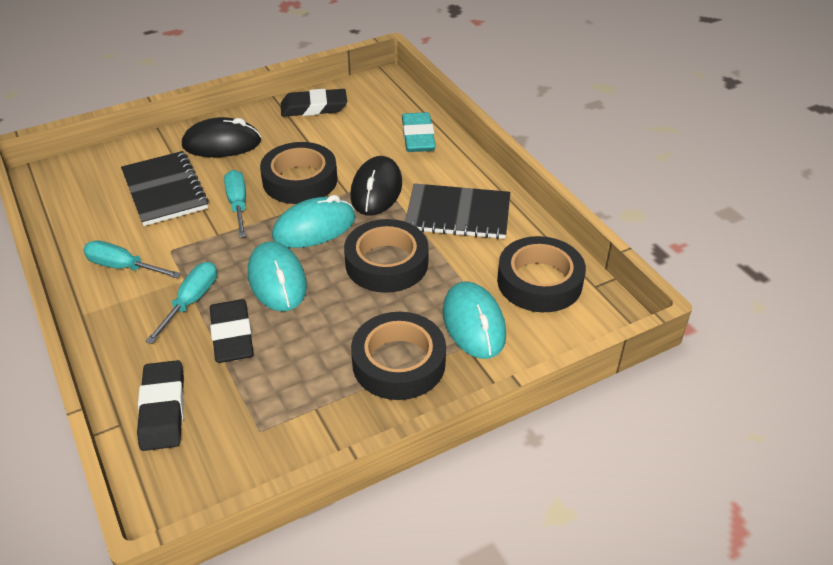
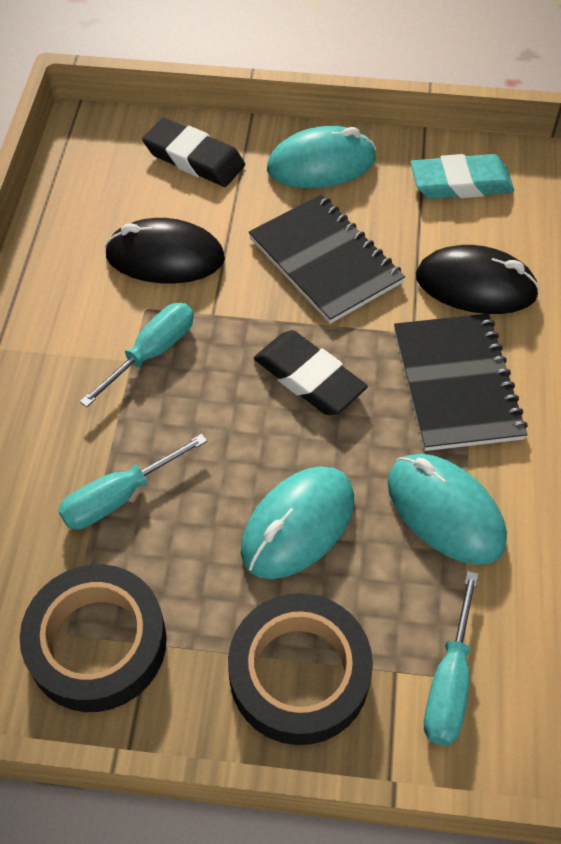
black eraser: 3 -> 2
black tape: 4 -> 2

